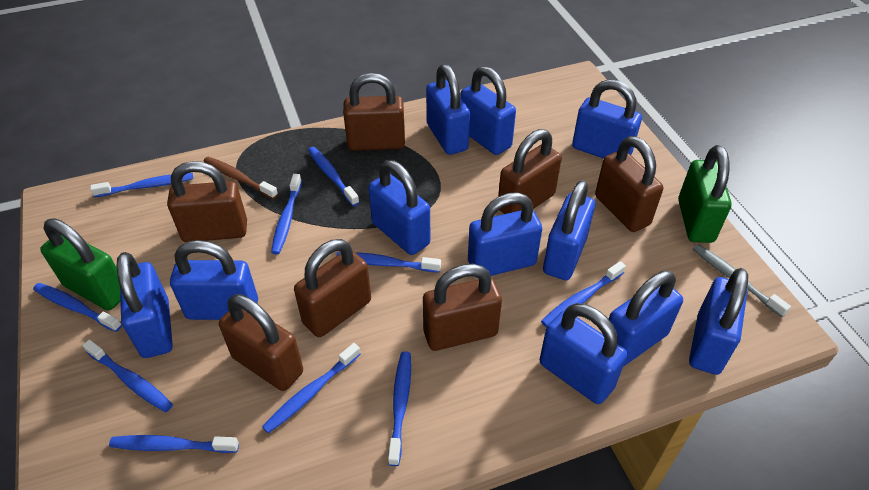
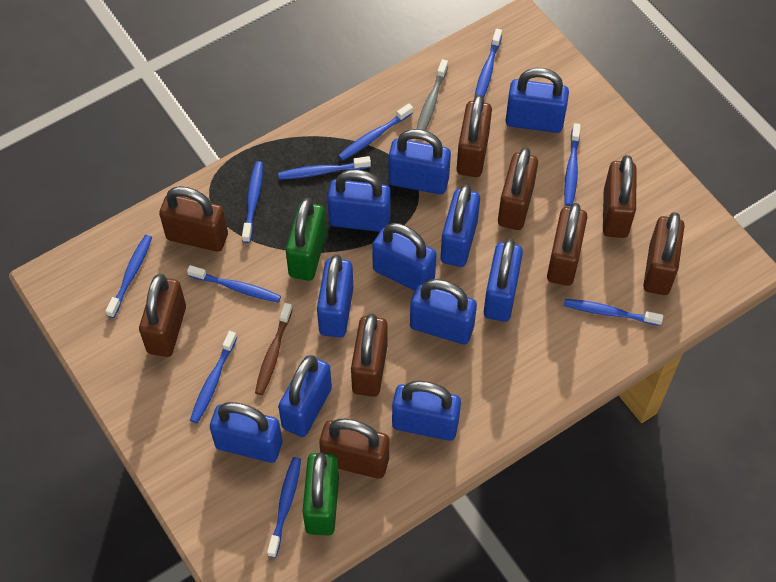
brown padlock: 7 -> 9

